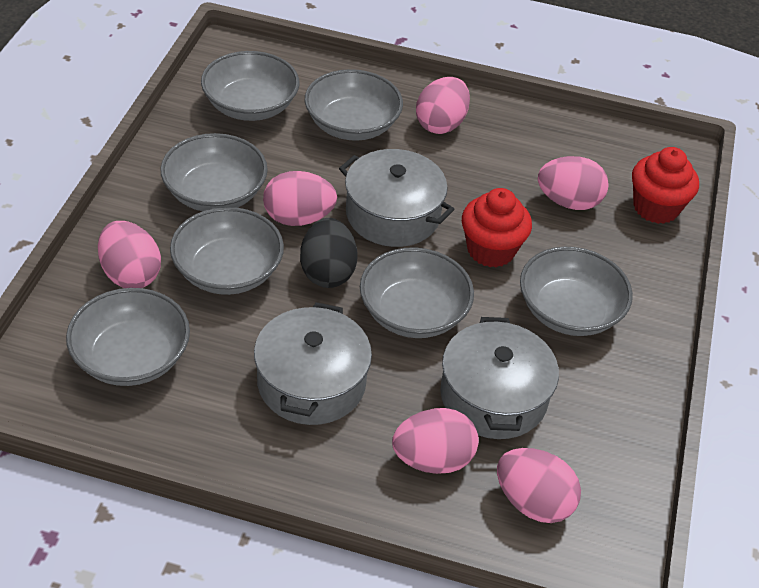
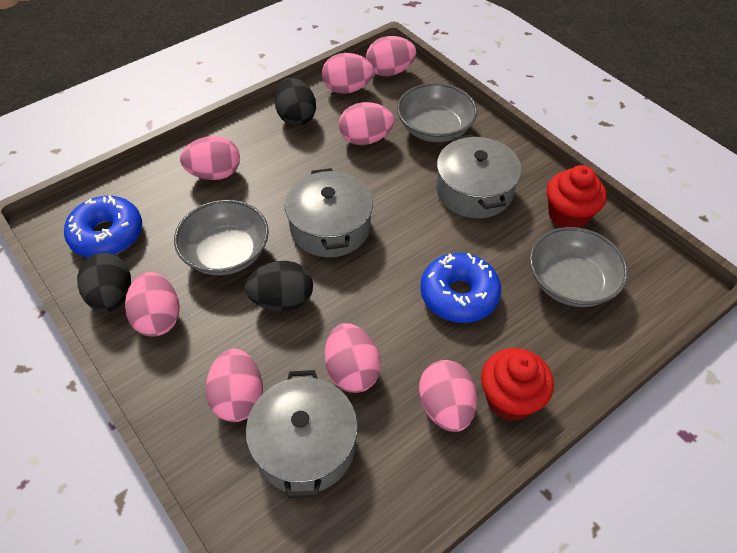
black egg: 1 -> 3
blue donut: 0 -> 2
grey bowl: 7 -> 3
pink egg: 6 -> 8

